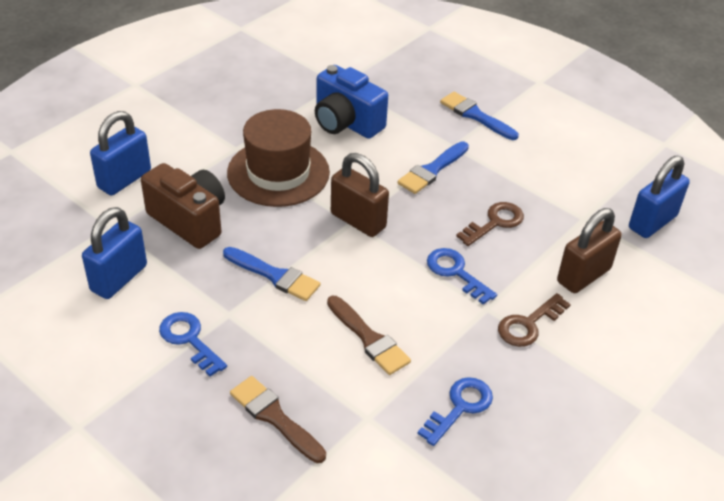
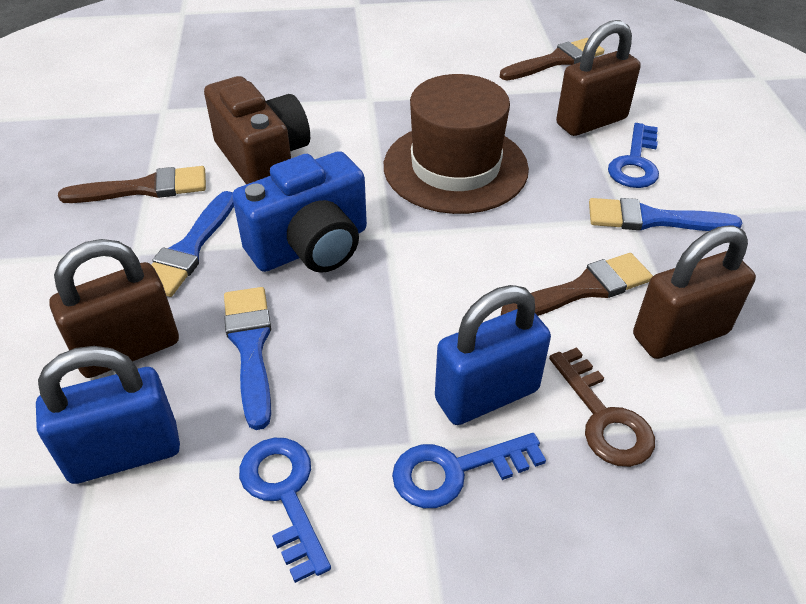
blue padlock: 3 -> 2
brown brush: 2 -> 3
brown key: 2 -> 1
brown padlock: 2 -> 3

